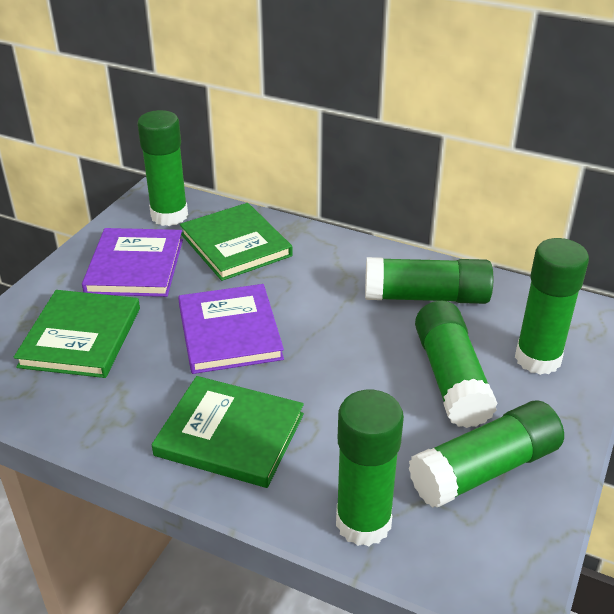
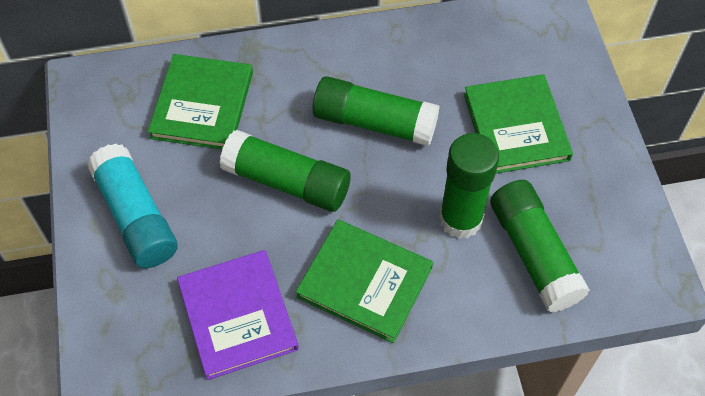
green glue stick: 6 -> 4
purple book: 2 -> 1
turquoise glue stick: 0 -> 1

